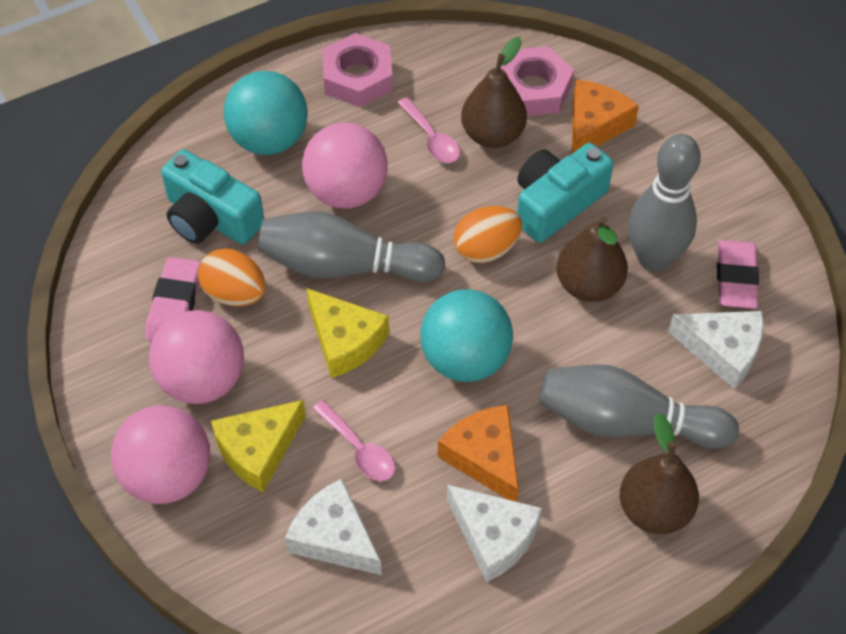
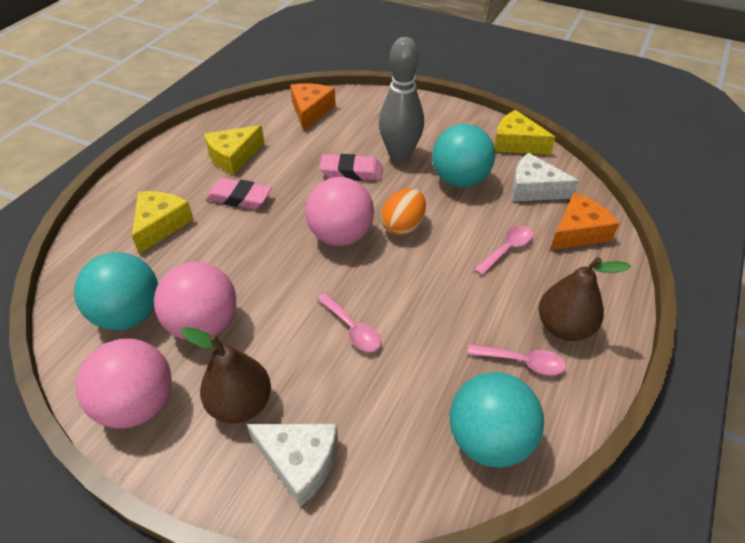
brown pear: 3 -> 2
grey bowling pin: 3 -> 1
orange egg: 2 -> 1
pink nut: 2 -> 0
pink spoon: 2 -> 3
turquoise ball: 2 -> 3
turquoise camera: 2 -> 0
white cheese: 3 -> 2
yellow cheese: 2 -> 3

